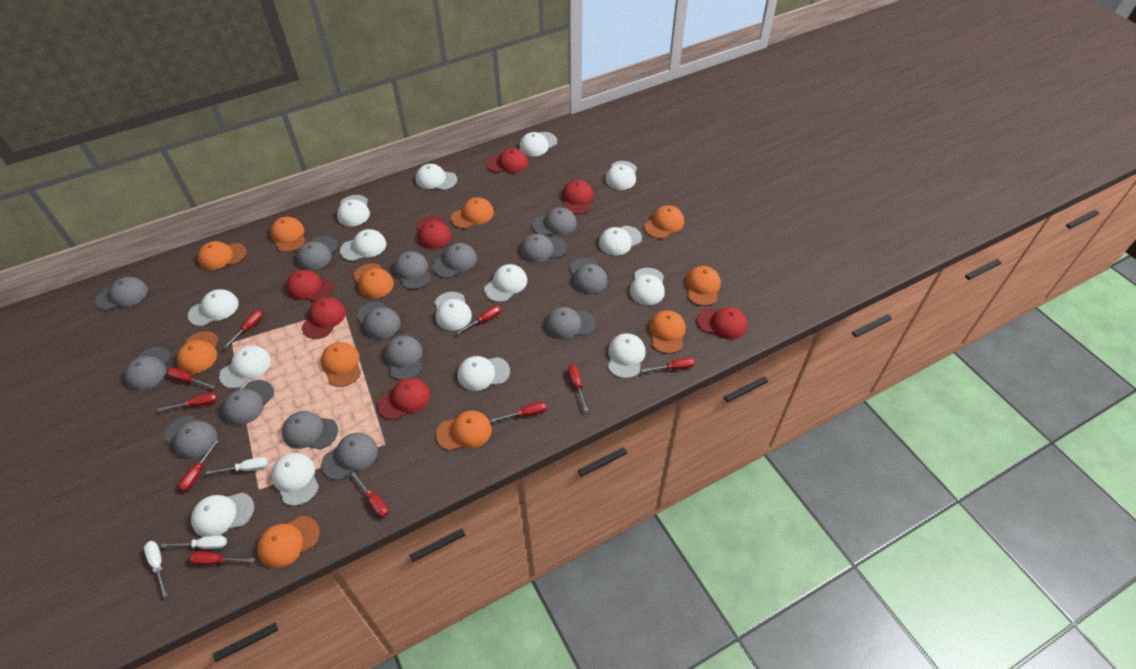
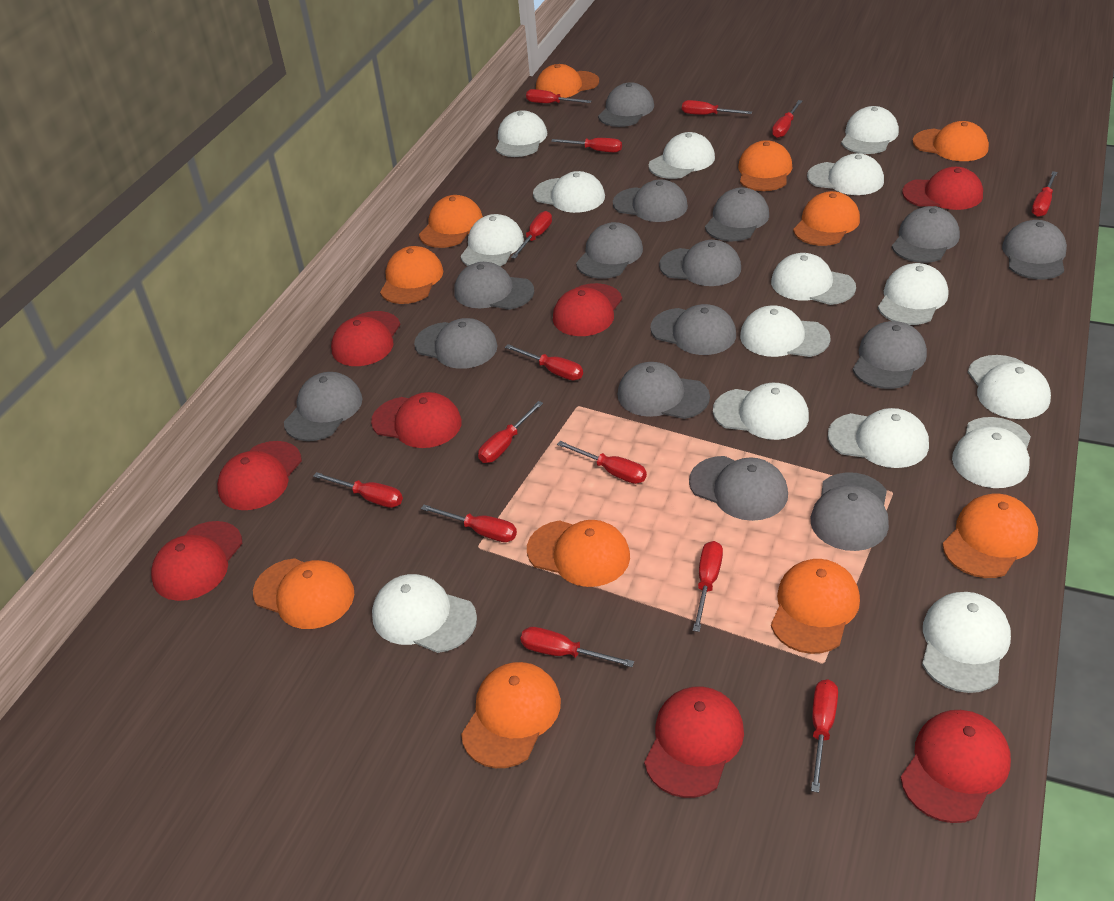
red cap: 7 -> 8
red screwdriver: 10 -> 14
white screwdriver: 3 -> 0

